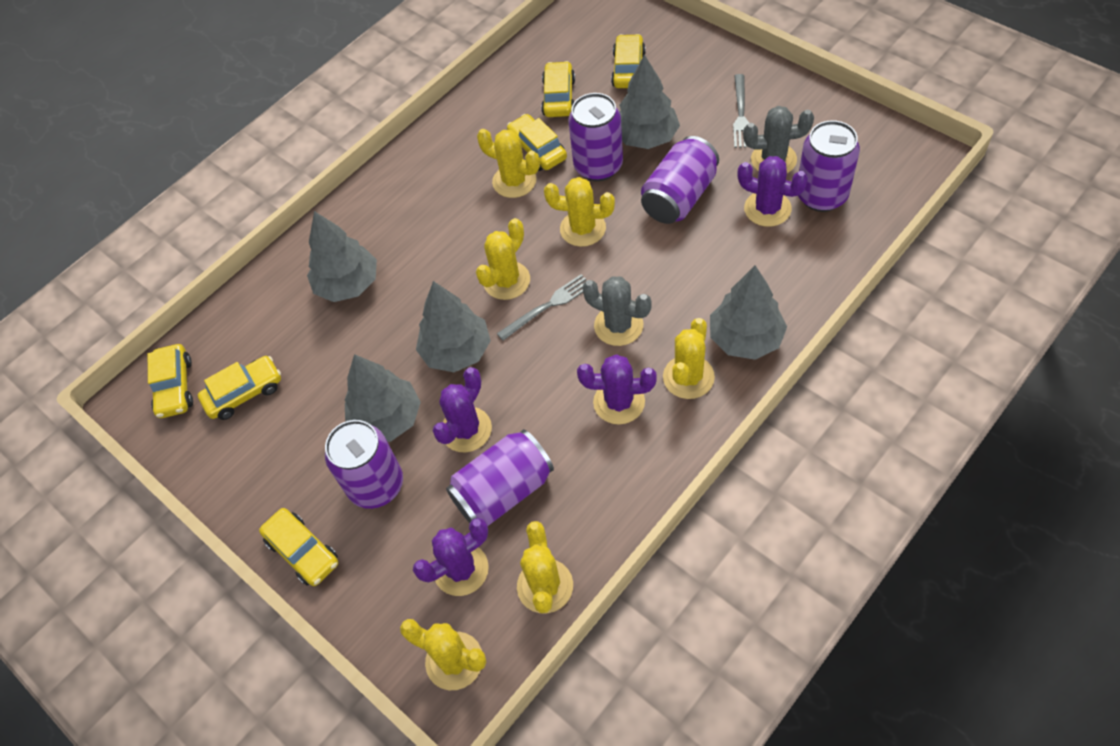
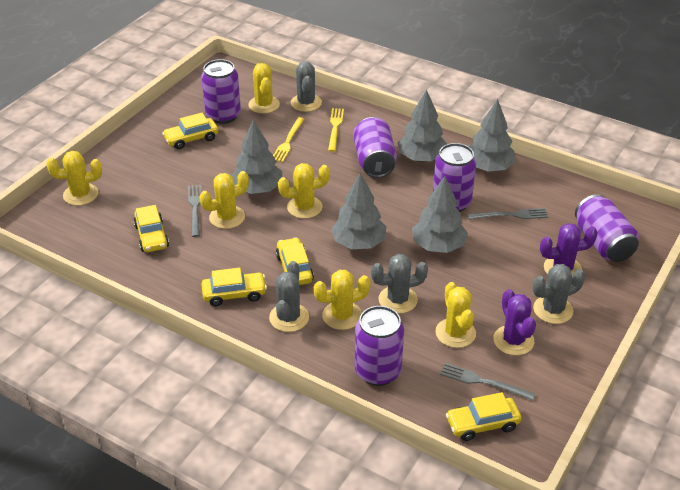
grey cactus: 2 -> 4
grey fork: 2 -> 3
purple cactus: 4 -> 2
yellow car: 6 -> 5
yellow fork: 0 -> 2

